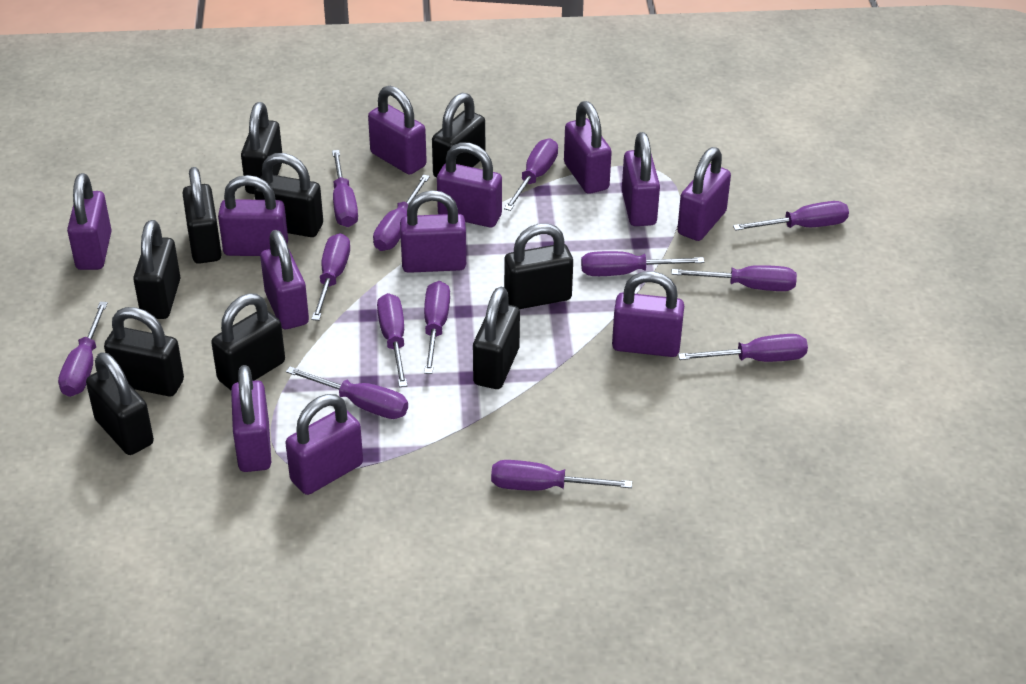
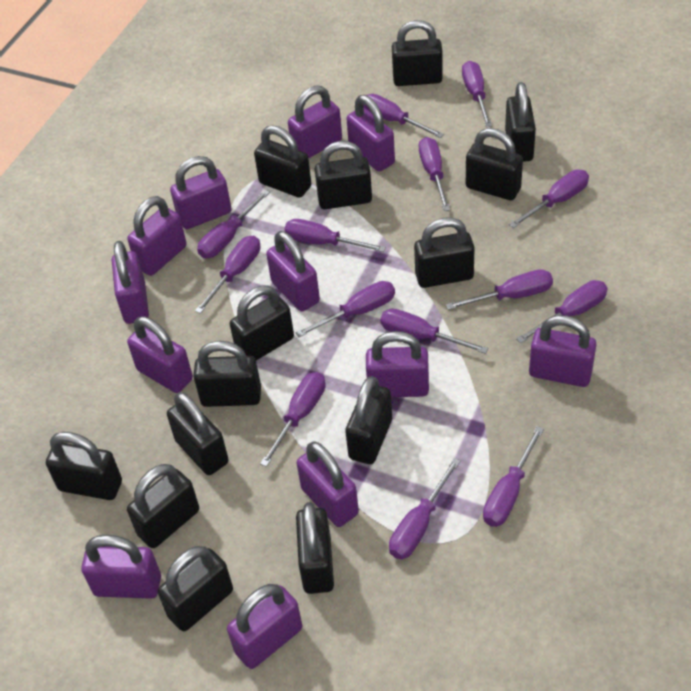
black padlock: 10 -> 14
purple screwdriver: 13 -> 14

